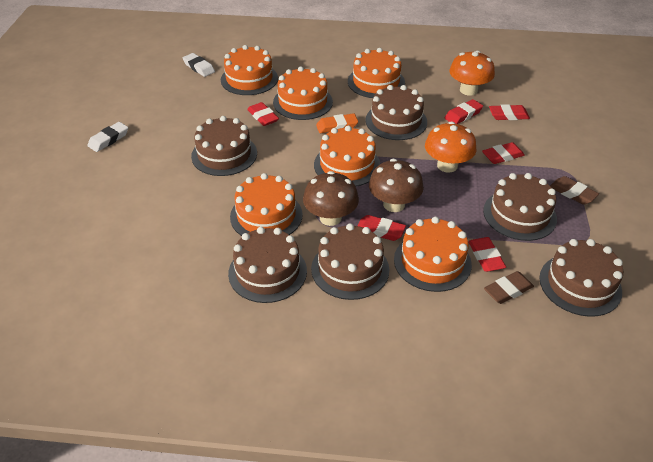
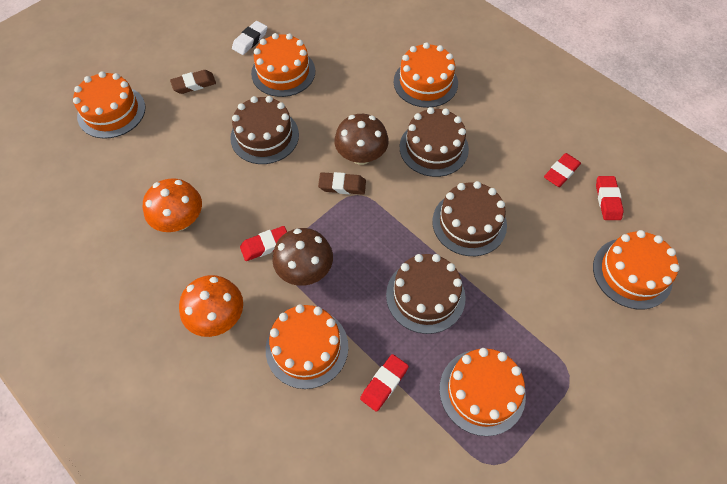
brown cake: 6 -> 4
orange eraser: 1 -> 0
red eraser: 6 -> 4
white eraser: 2 -> 1

